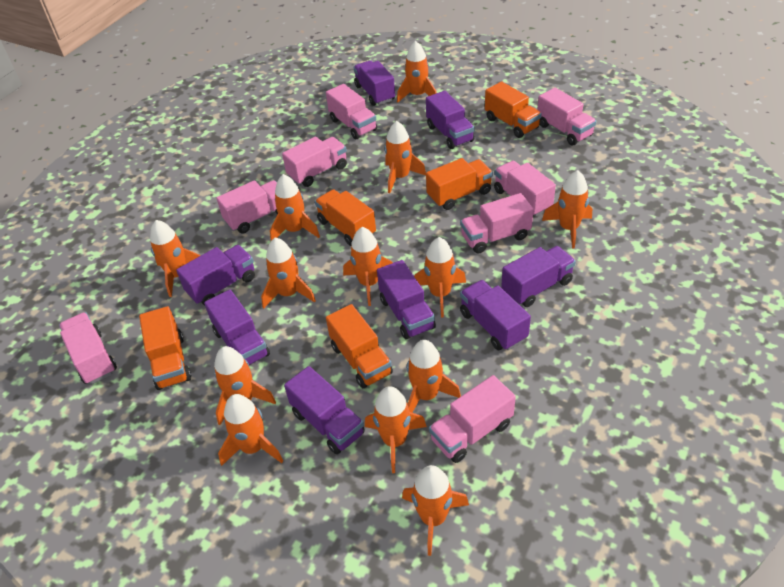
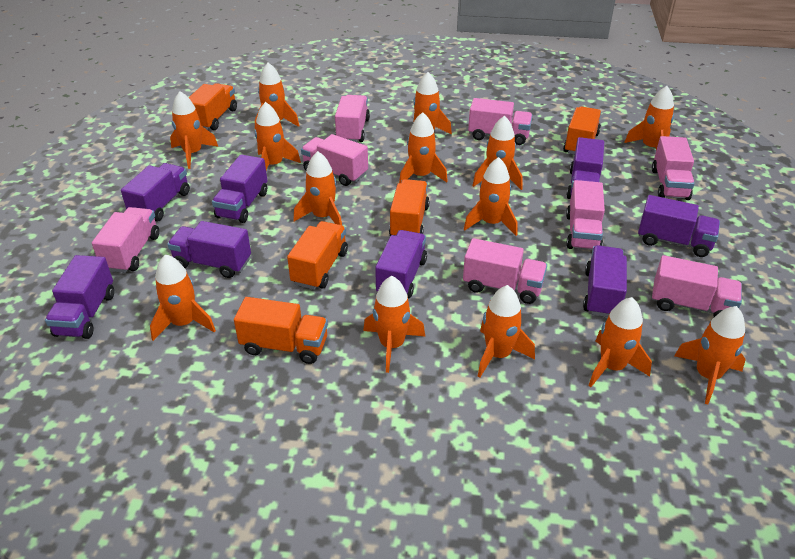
orange rocket: 13 -> 14

